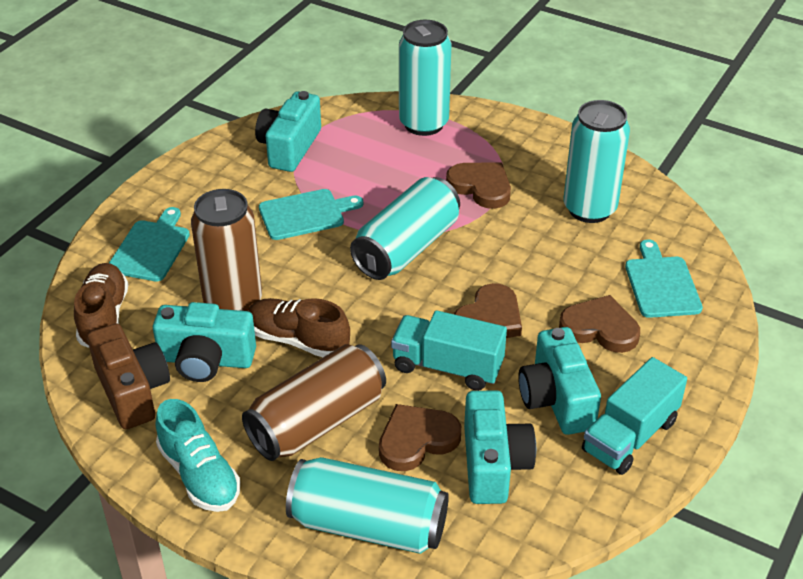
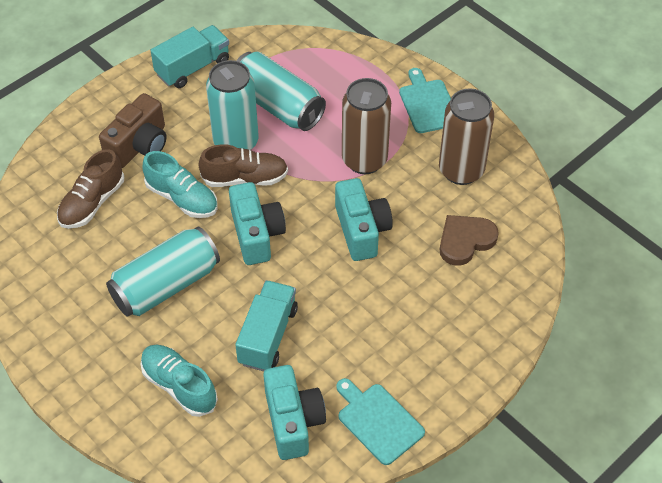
brown heart: 4 -> 1
turquoise camera: 4 -> 3
turquoise can: 4 -> 3
turquoise cutting board: 3 -> 2
turquoise shoe: 1 -> 2

